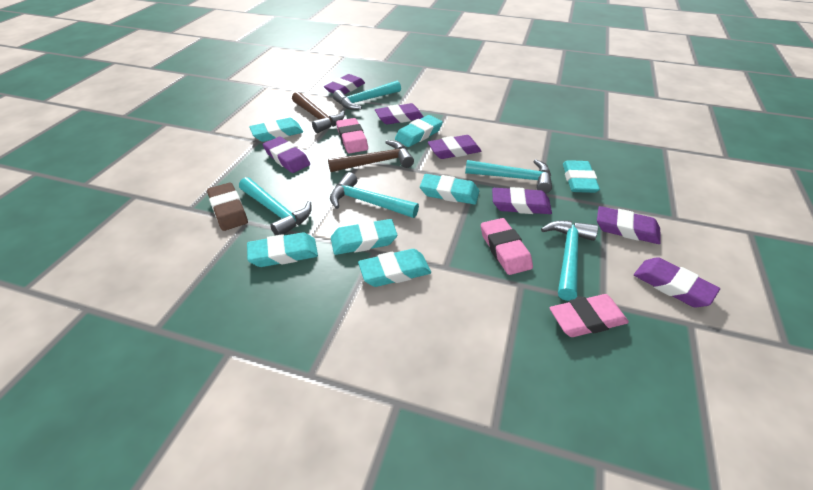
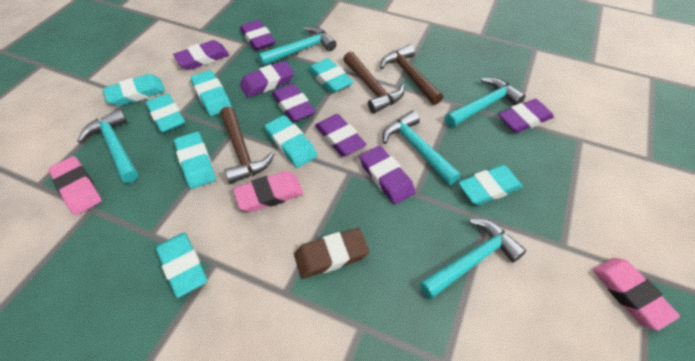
brown hammer: 2 -> 3
turquoise eraser: 7 -> 8

